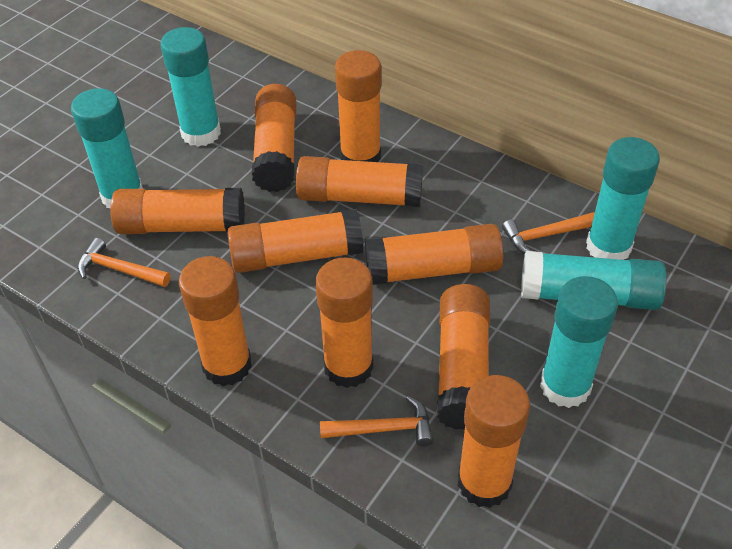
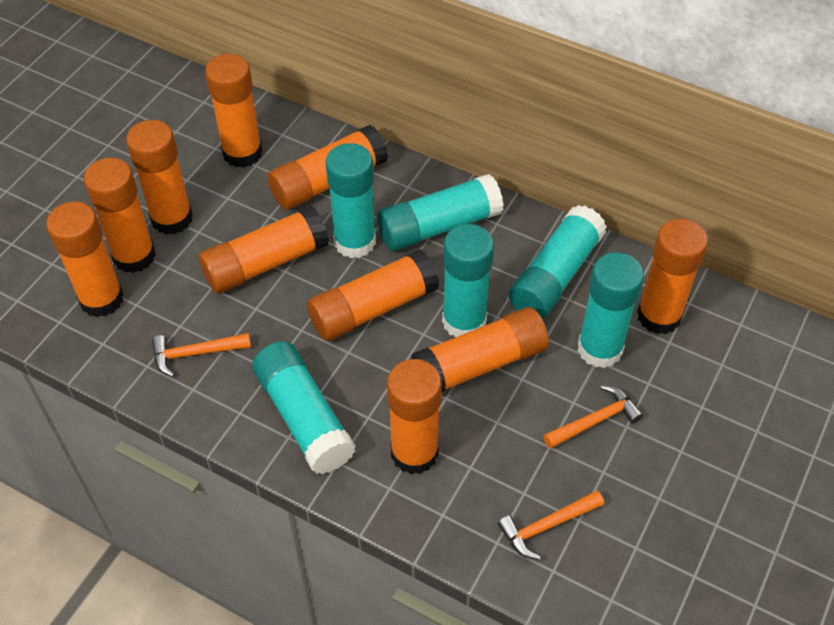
turquoise glue stick: 5 -> 6

